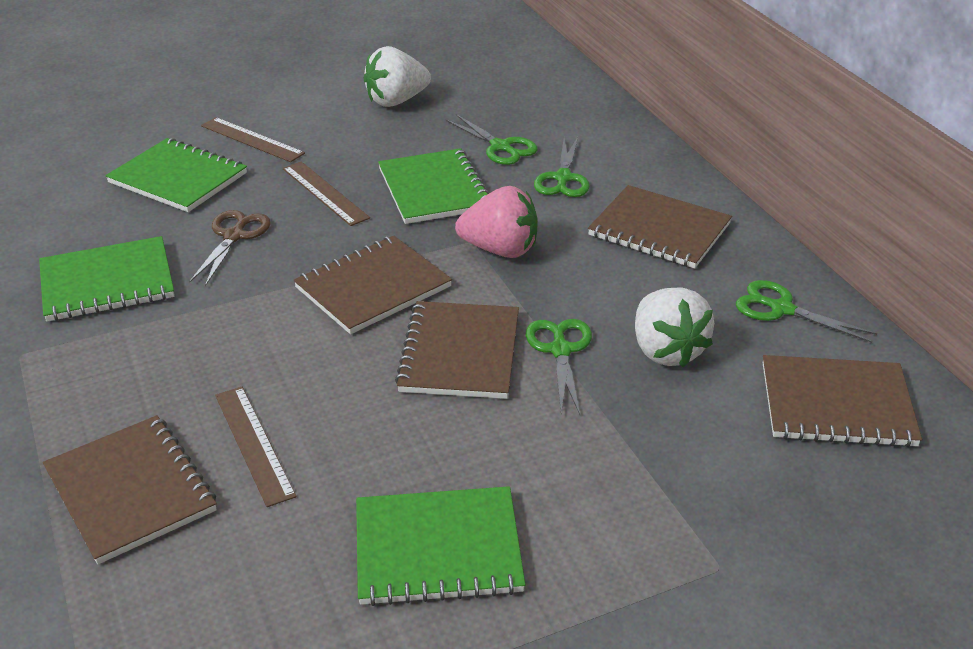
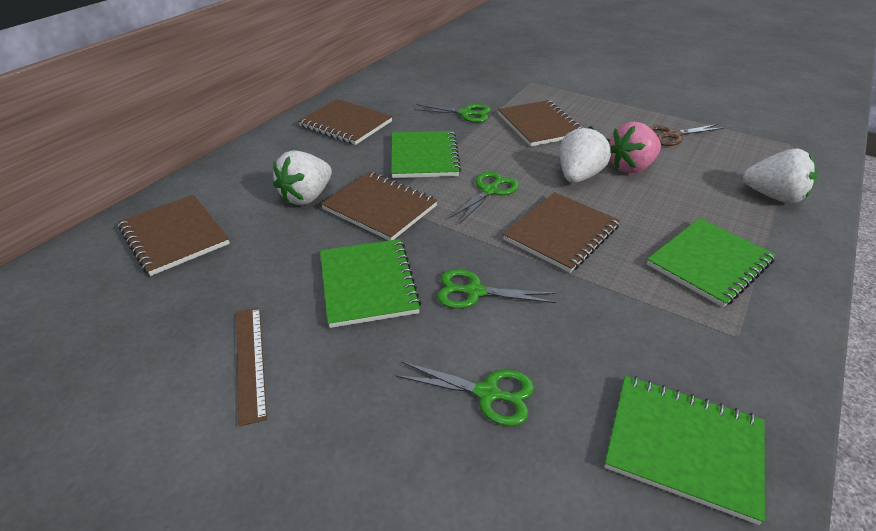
brown ruler: 3 -> 1
white strawberry: 2 -> 3

